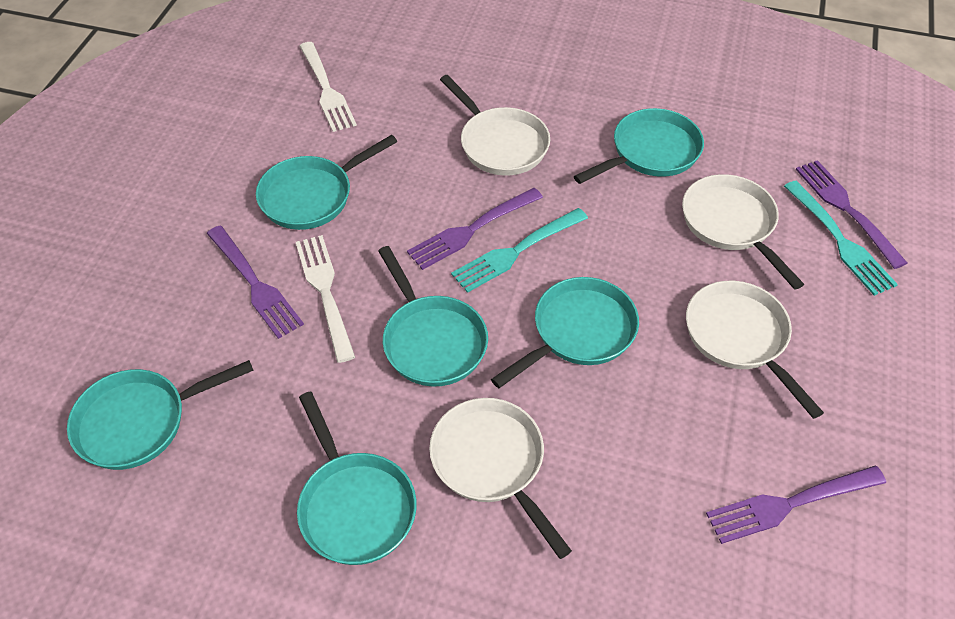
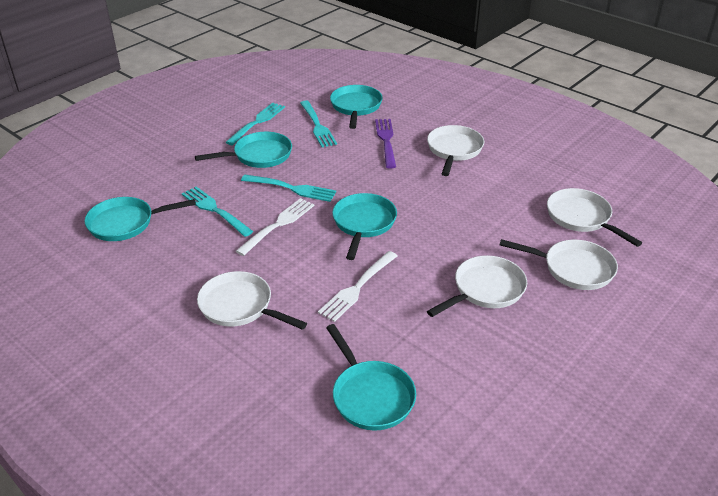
purple fork: 4 -> 1
turquoise fork: 2 -> 4
turquoise pan: 6 -> 5
white pan: 4 -> 5

